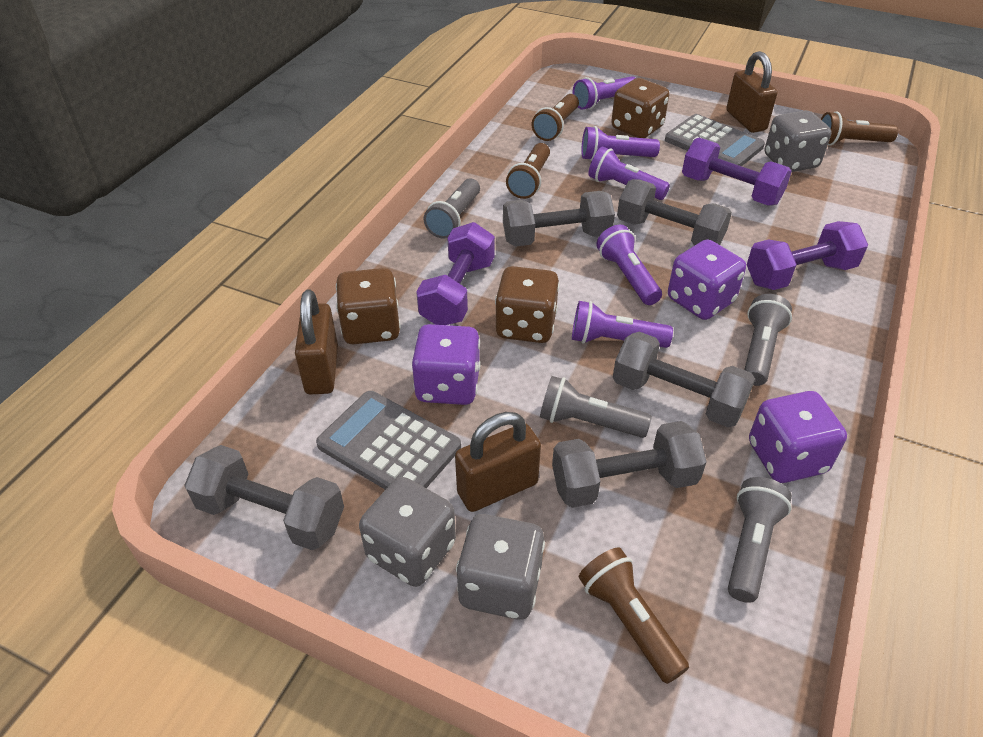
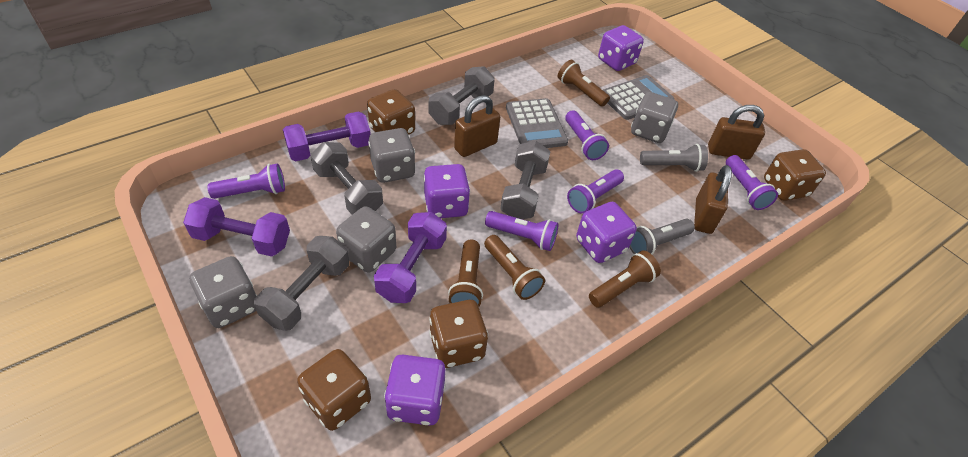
brown dice: 3 -> 4
grey dice: 3 -> 4
grey dumbbell: 5 -> 4
grey flashlight: 4 -> 2
purple dice: 3 -> 4

